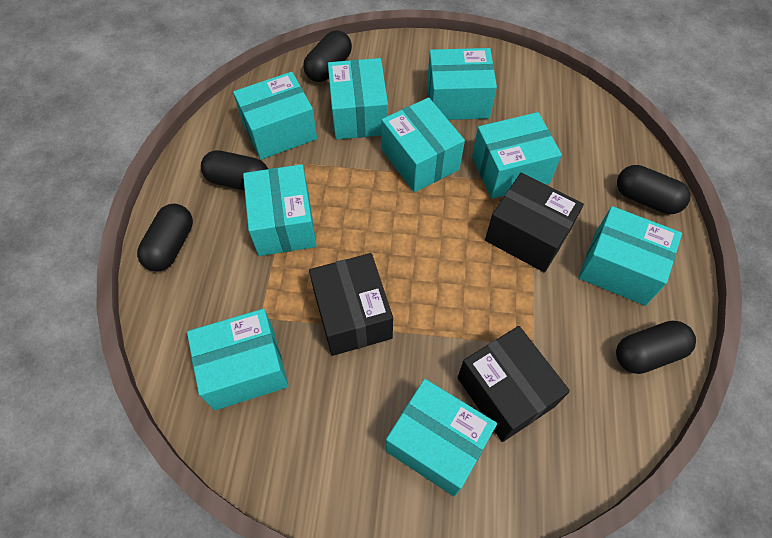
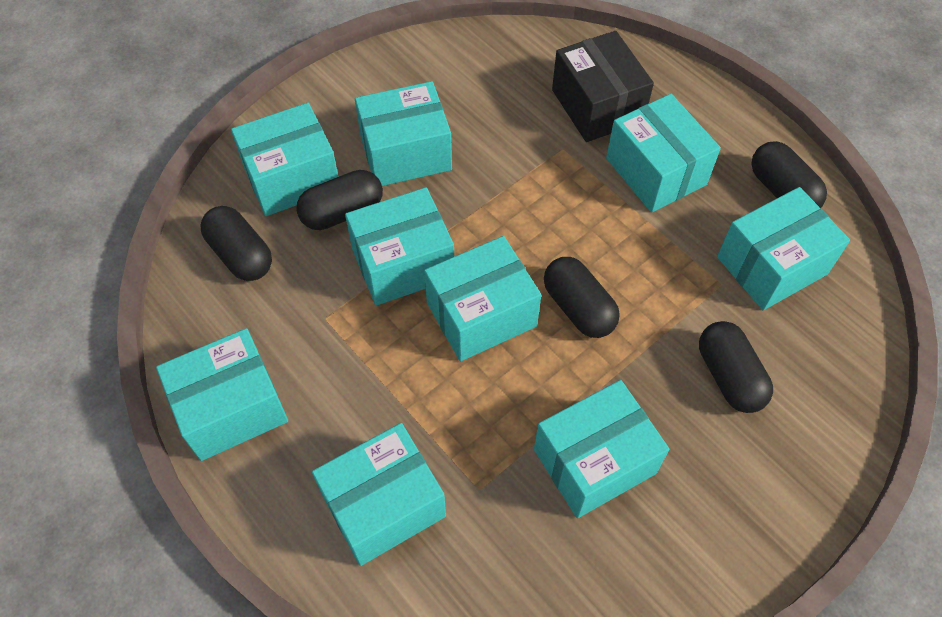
black box: 3 -> 1

